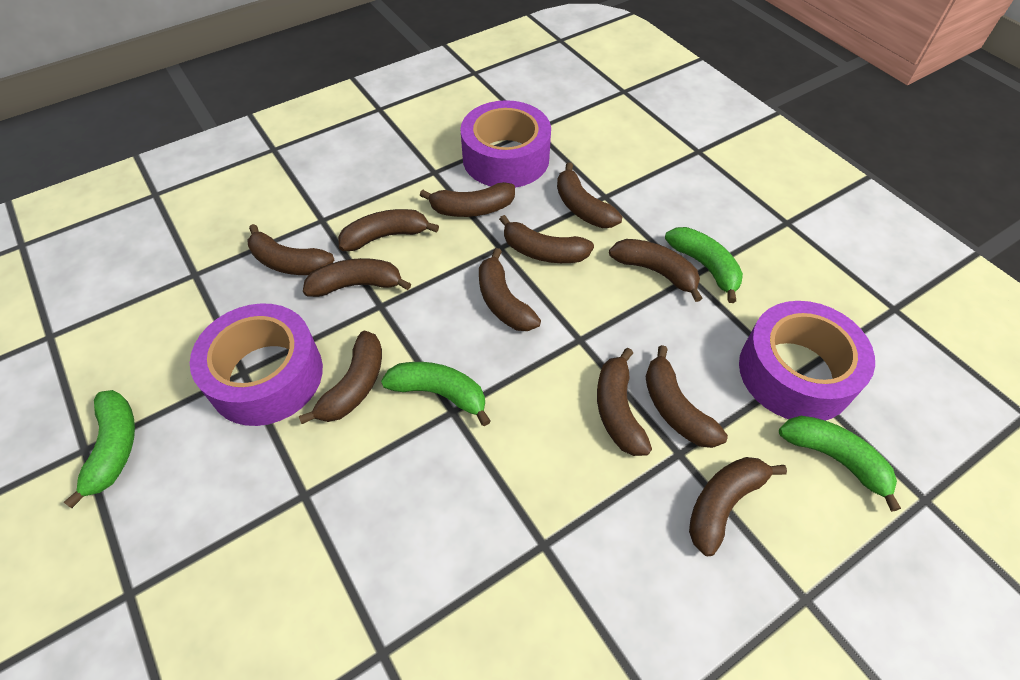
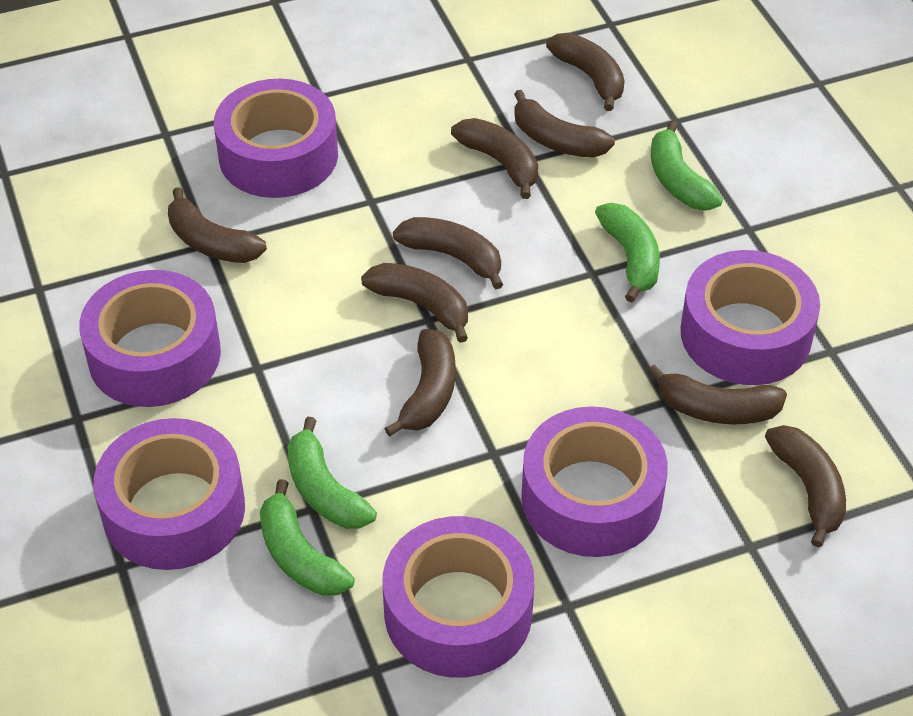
brown banana: 12 -> 9
purple tape: 3 -> 6

